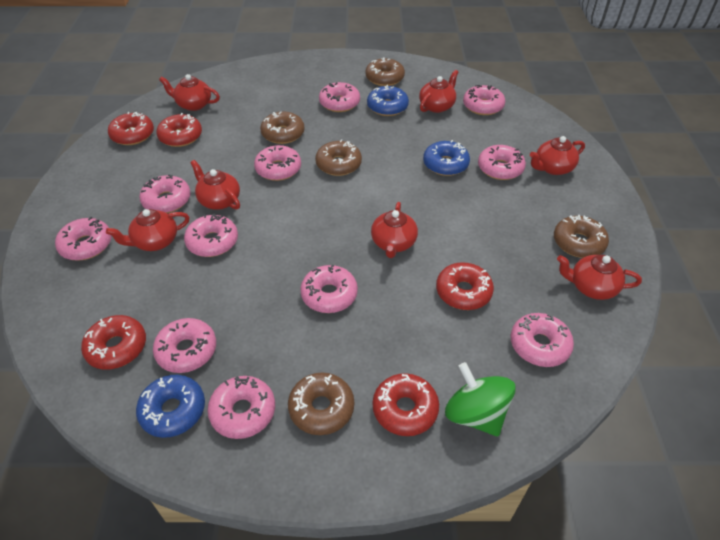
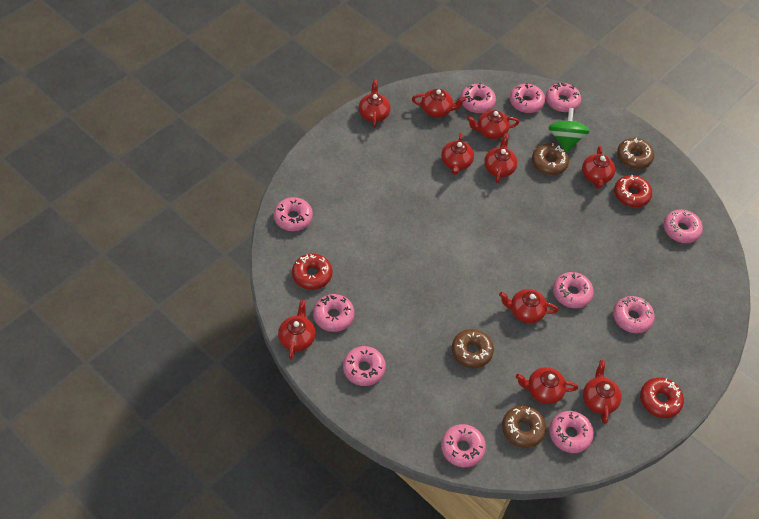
blue donut: 3 -> 0
brown donut: 5 -> 4
red donut: 5 -> 3
red teapot: 7 -> 10

